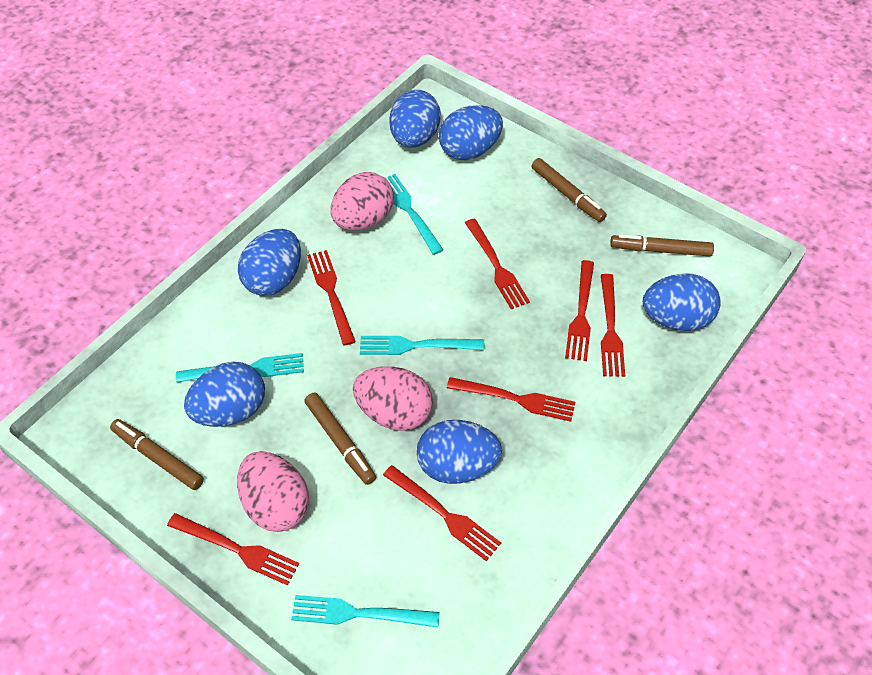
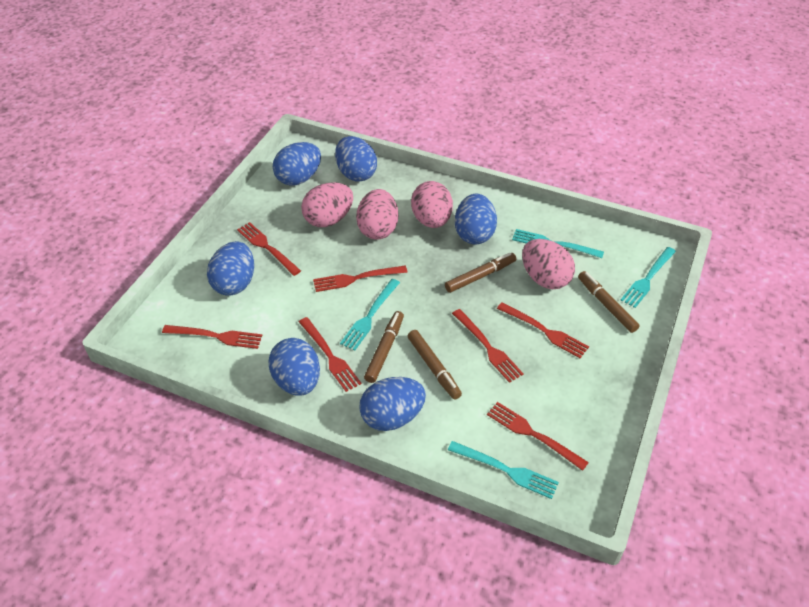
pink egg: 3 -> 4

